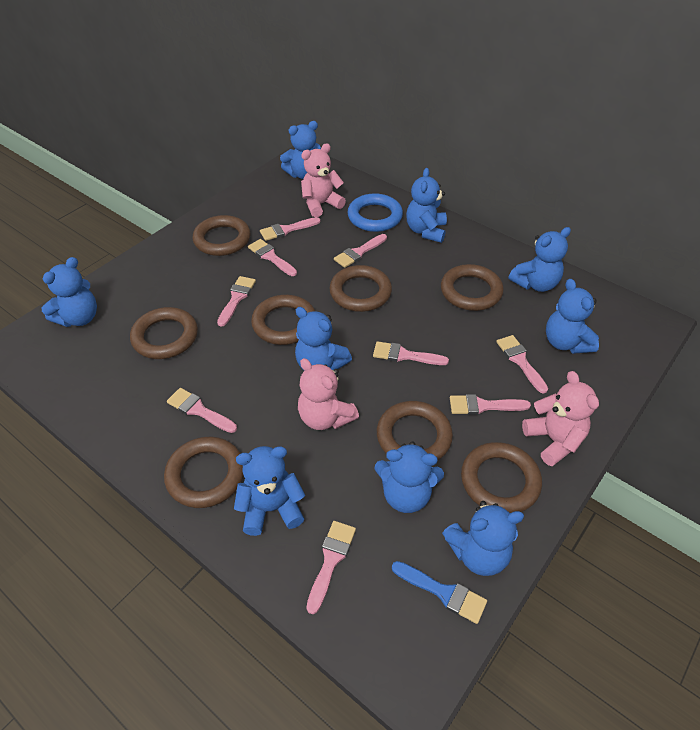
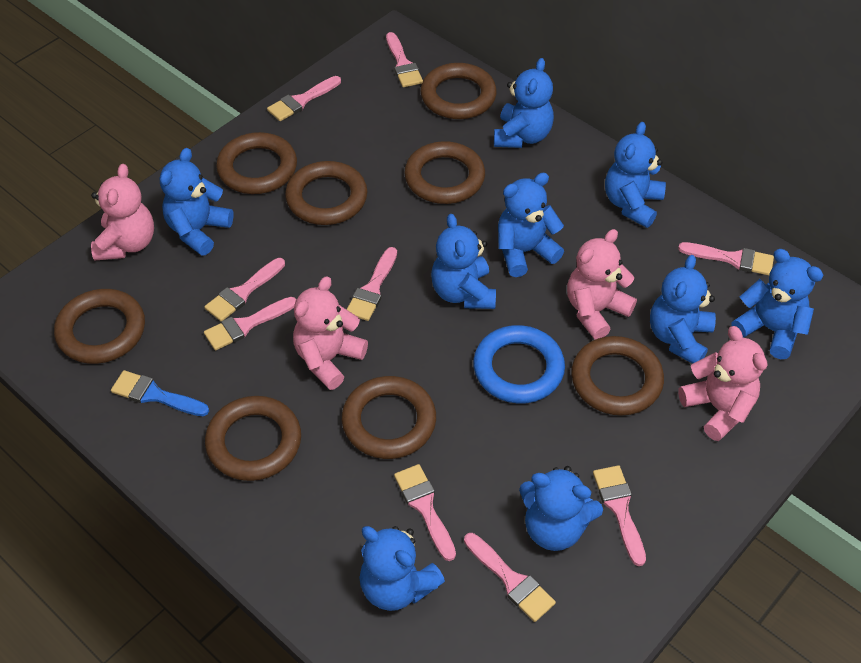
pink teddy bear: 3 -> 4

